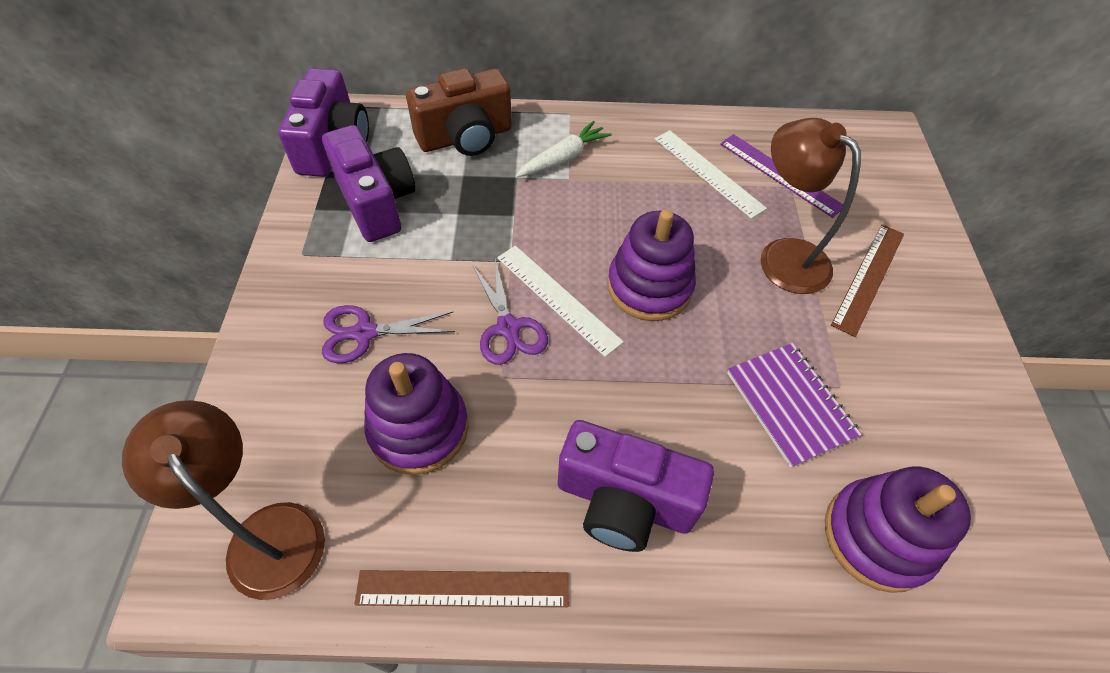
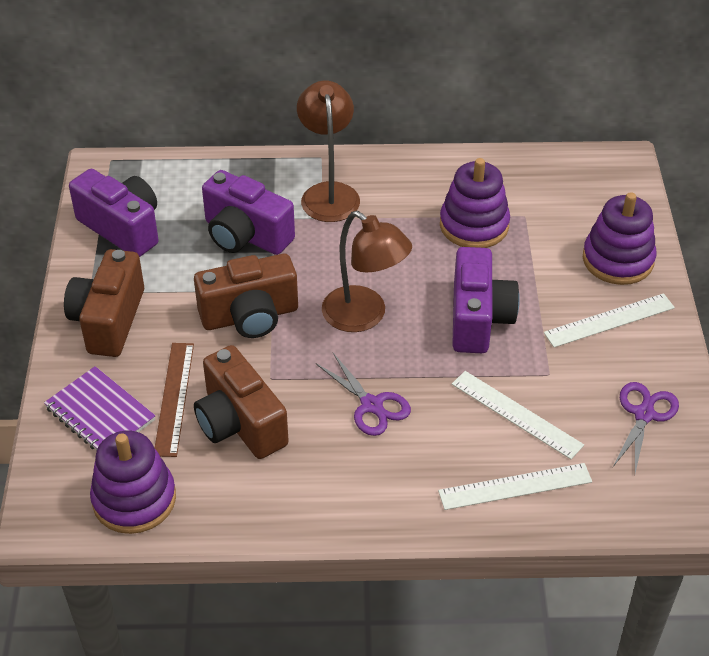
brown camera: 1 -> 3
brown ruler: 2 -> 1
purple ruler: 1 -> 0
white carrot: 1 -> 0
white ruler: 2 -> 3

